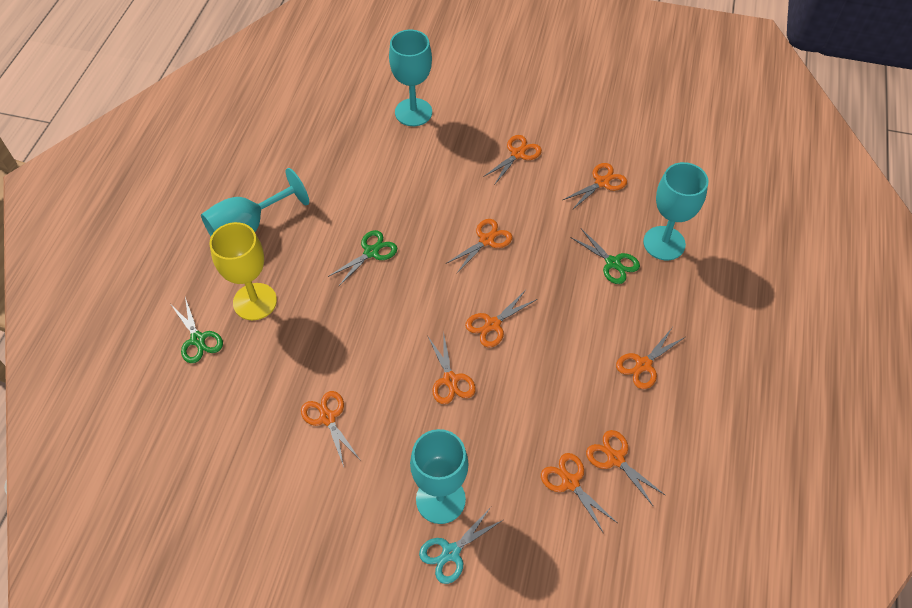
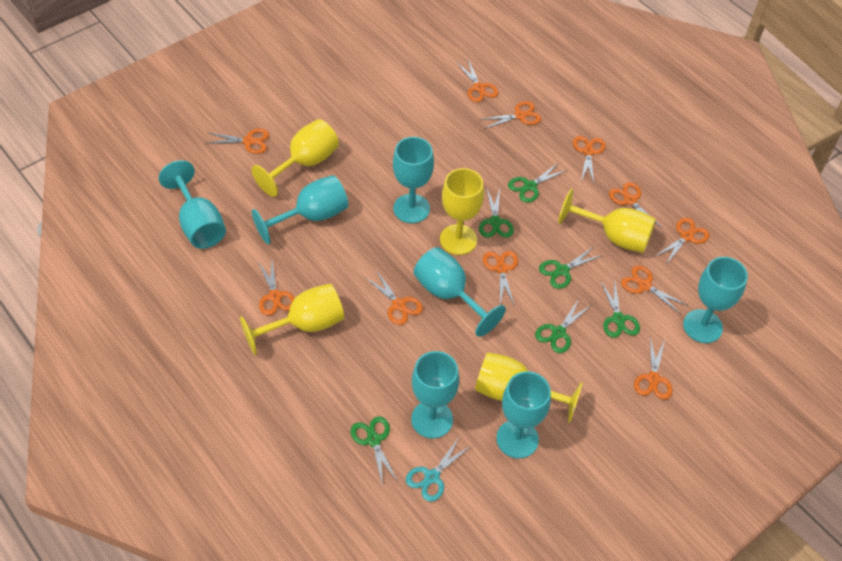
green scissors: 3 -> 6
orange scissors: 9 -> 11
turquoise goblet: 4 -> 7
yellow goblet: 1 -> 5

